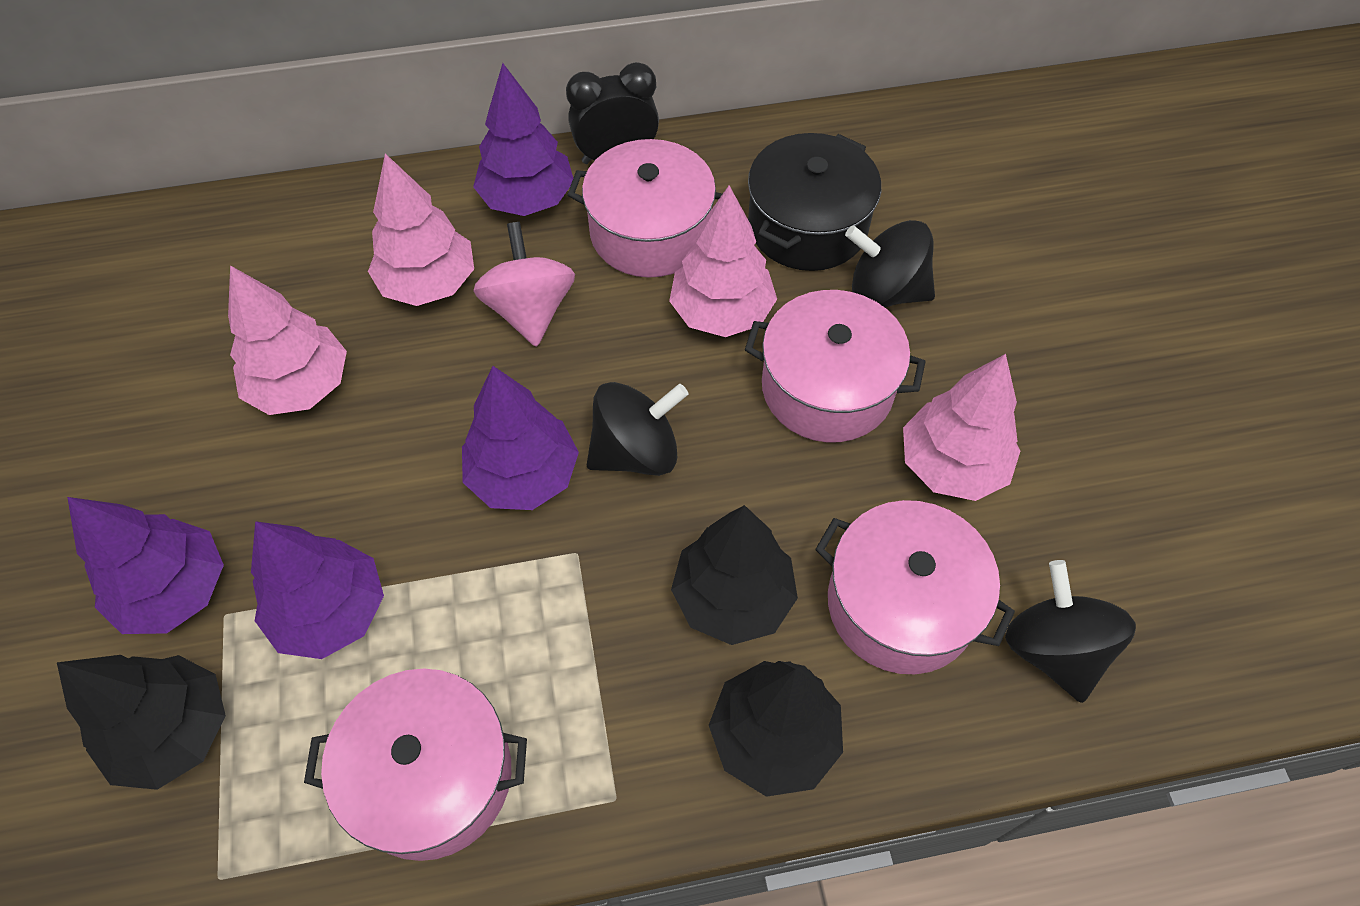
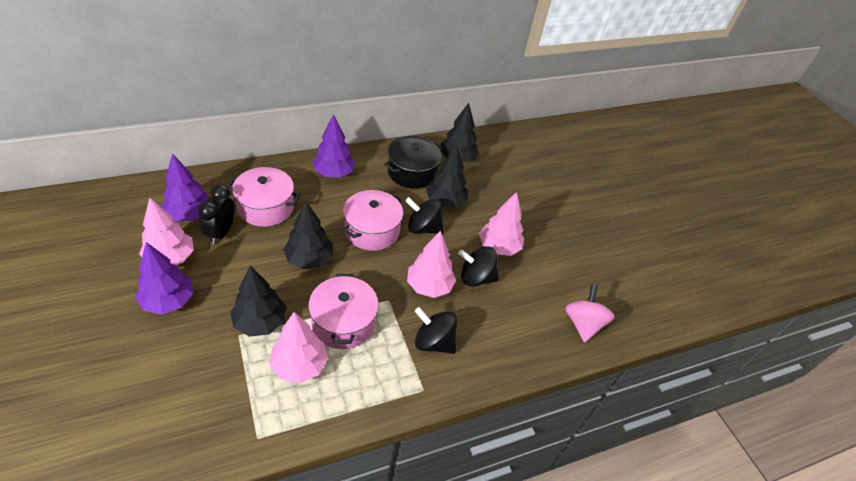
black tree: 3 -> 4
pink pot: 4 -> 3
purple tree: 4 -> 3

